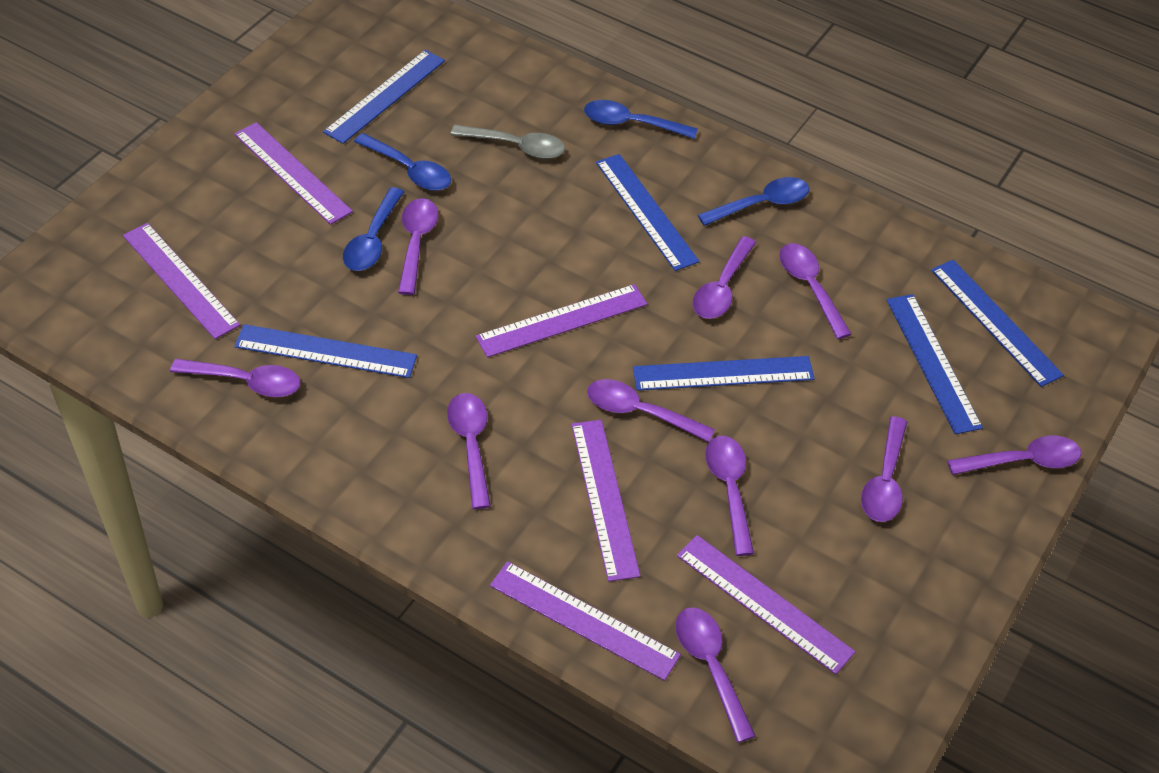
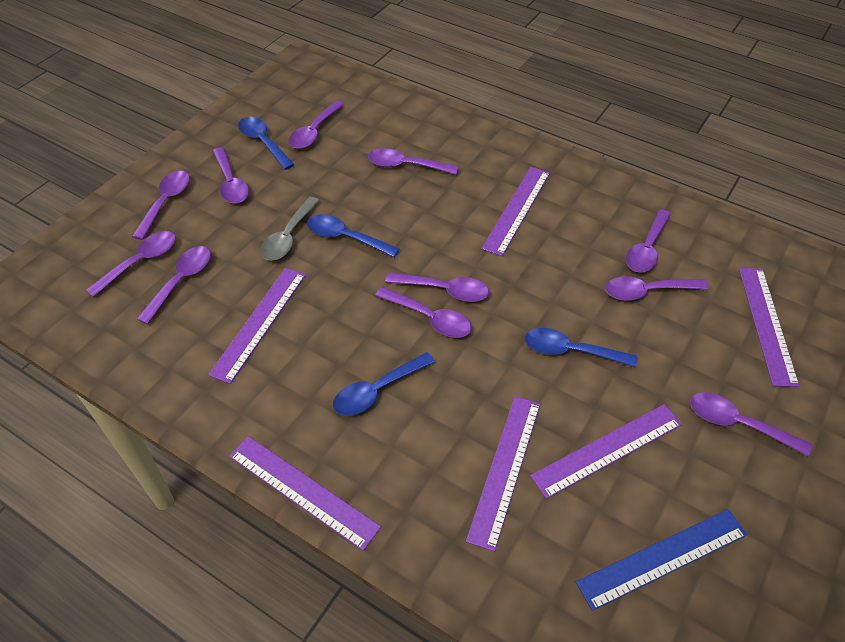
blue ruler: 6 -> 1
purple spoon: 10 -> 11

